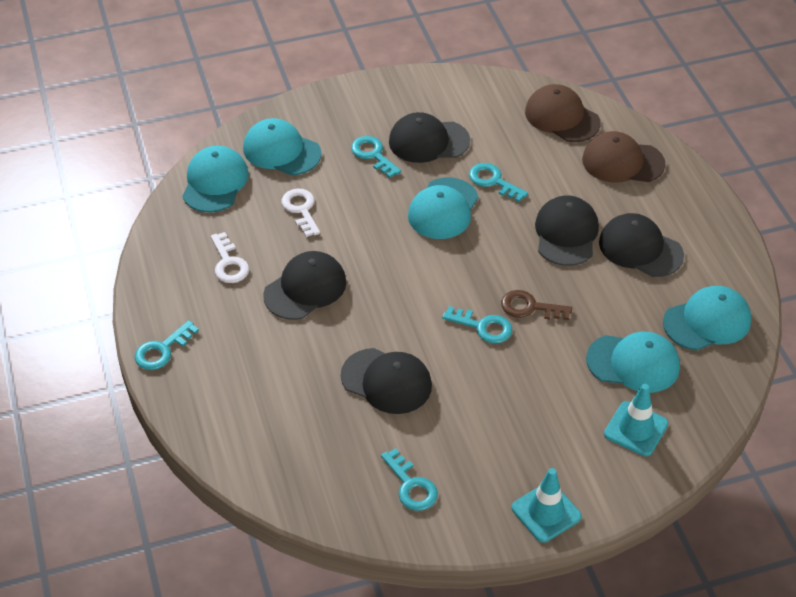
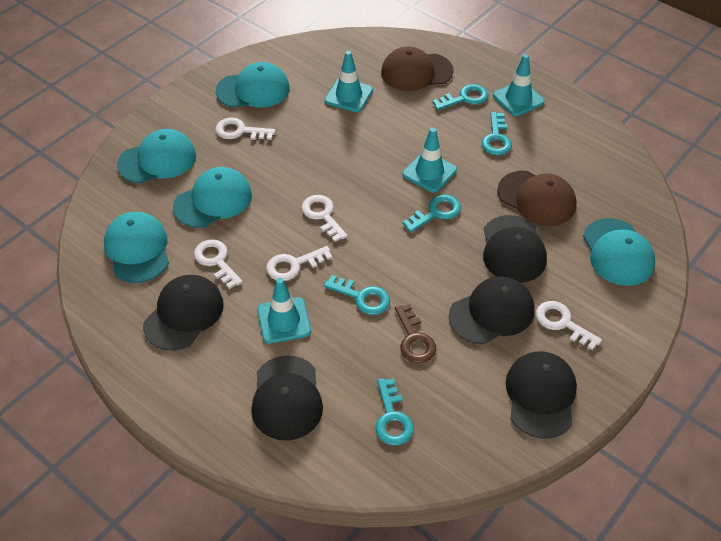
turquoise traffic cone: 2 -> 4
white key: 2 -> 5

